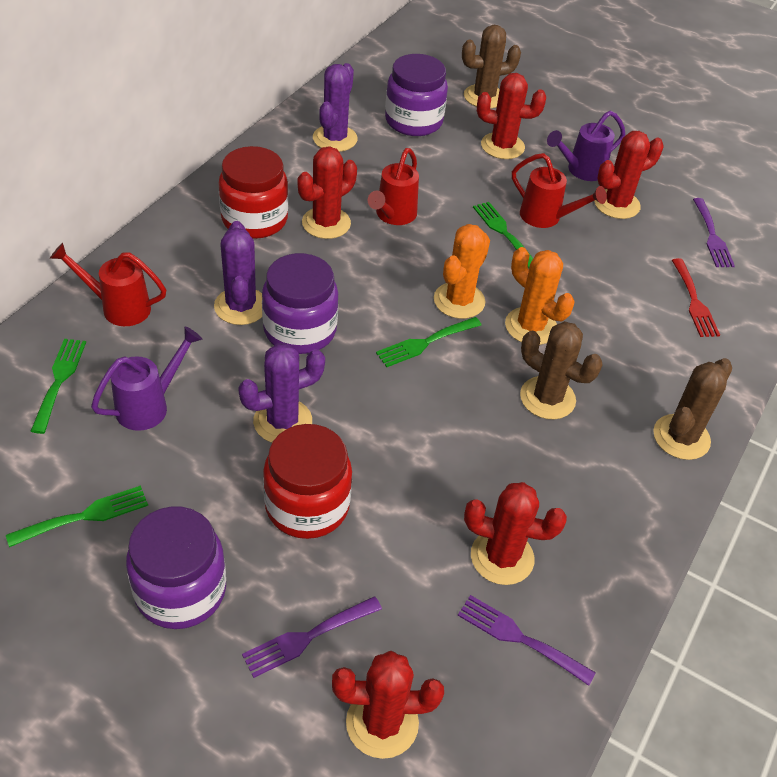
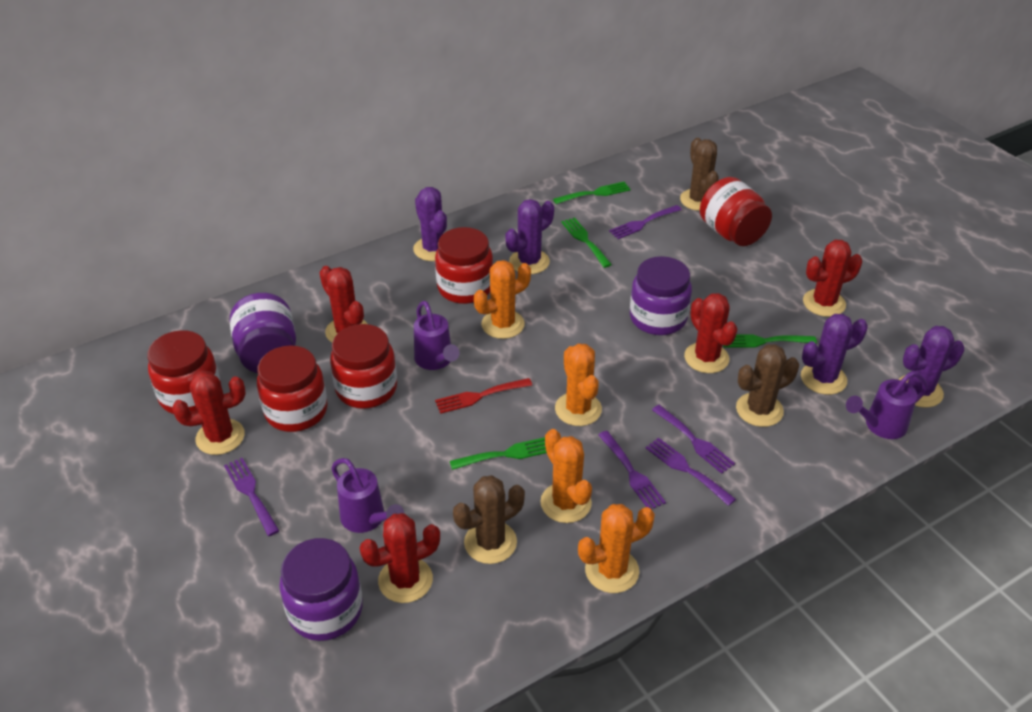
orange cactus: 2 -> 4
purple cactus: 3 -> 4
purple fork: 3 -> 5
purple watering can: 2 -> 3
red jar: 2 -> 5
red watering can: 3 -> 0

